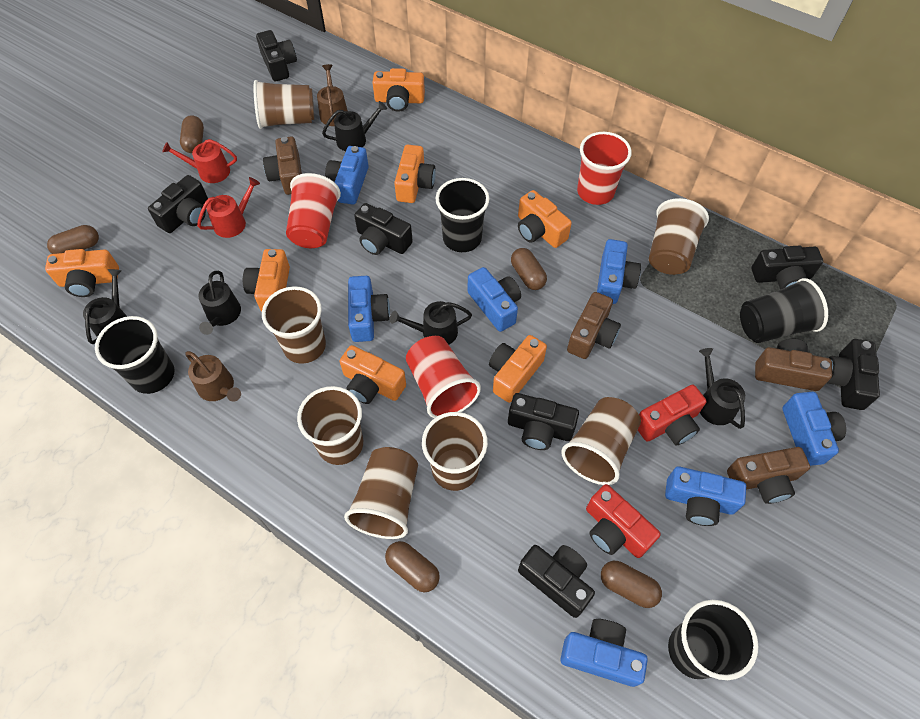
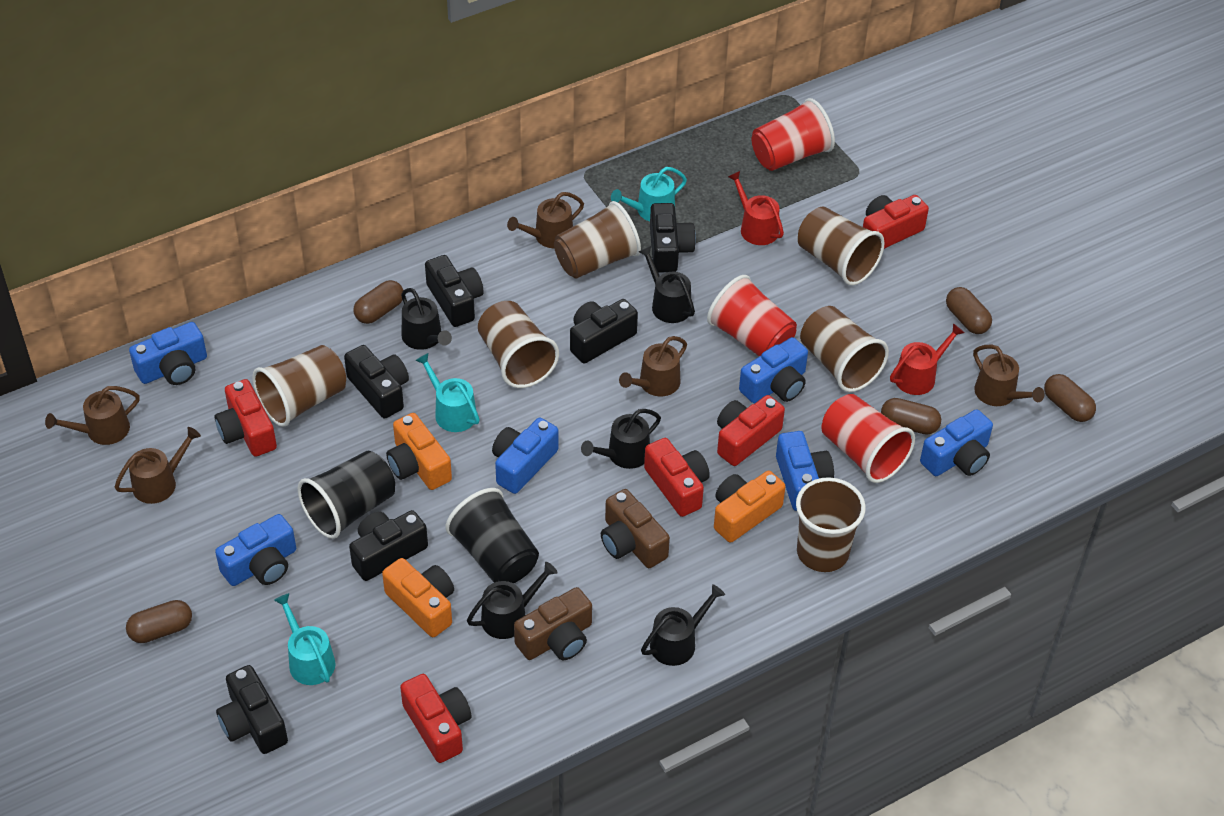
black camera: 7 -> 6
black cup: 4 -> 2
blue camera: 7 -> 6
brown camera: 4 -> 2
brown cup: 7 -> 6
brown watering can: 2 -> 5
orange camera: 7 -> 3
red camera: 2 -> 5
turquoise watering can: 0 -> 3

